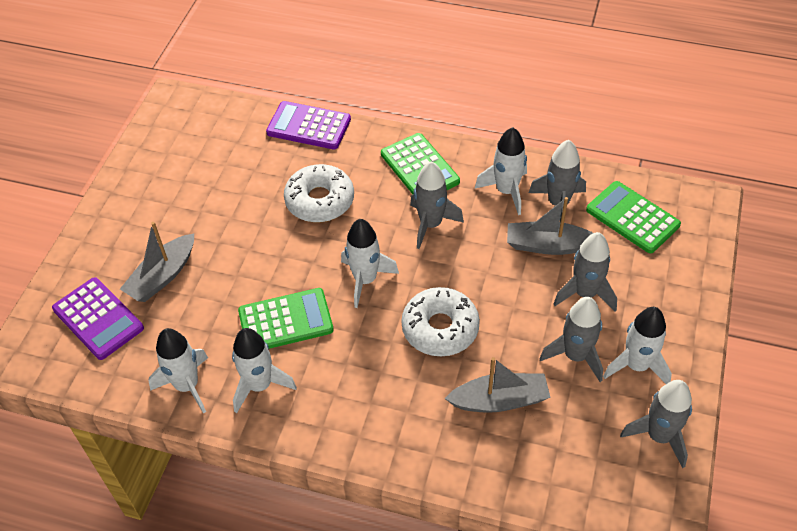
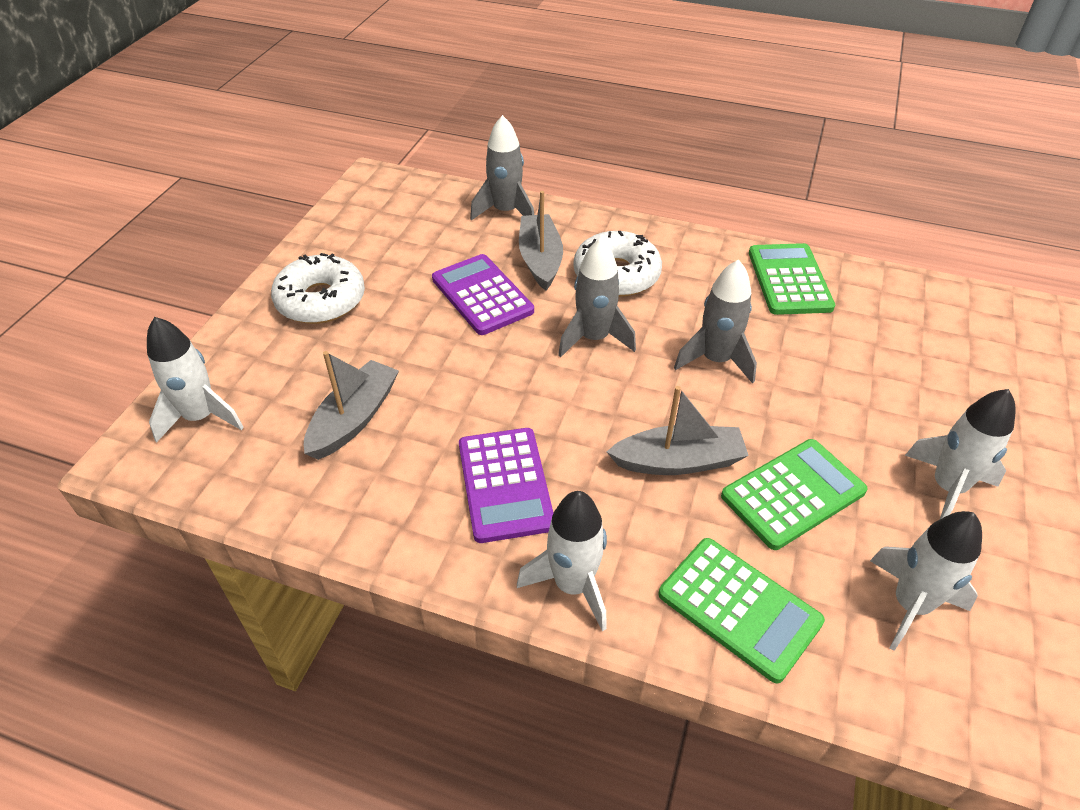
grey rocket: 5 -> 3
white rocket: 5 -> 4

